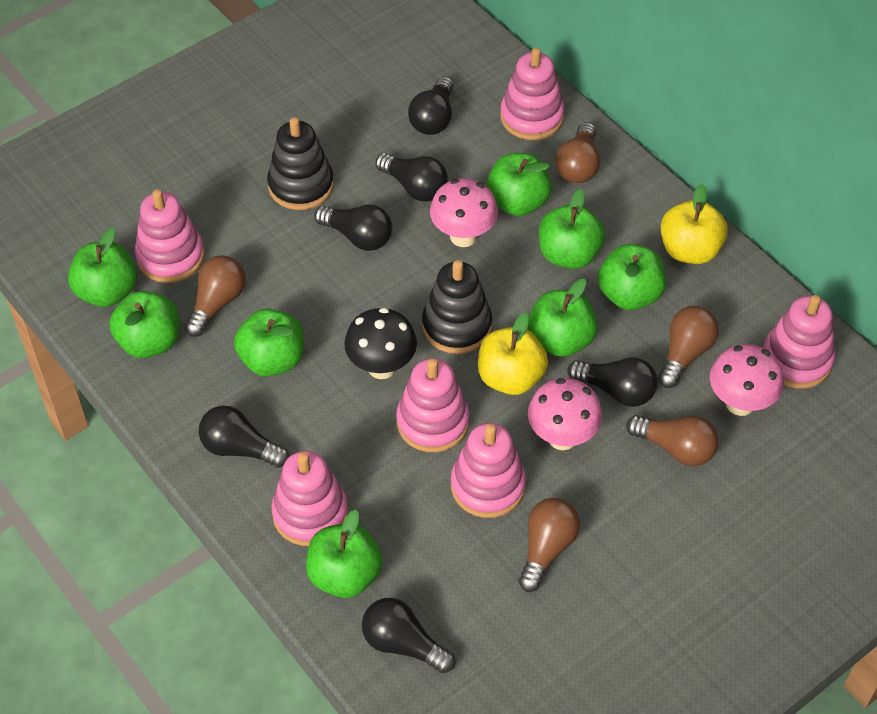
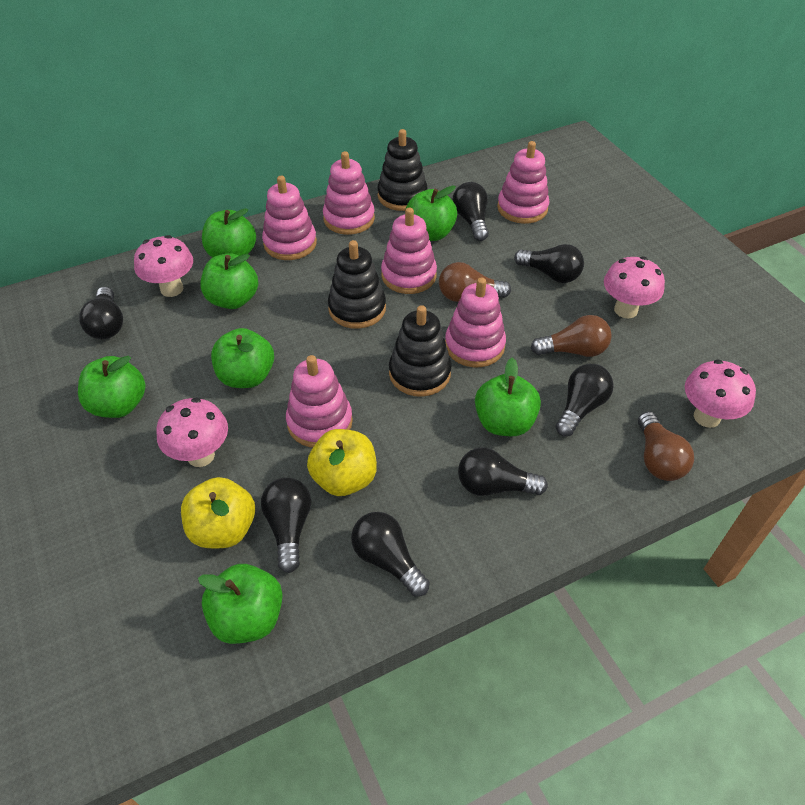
black light bulb: 6 -> 7
black mushroom: 1 -> 0
black stacking toy: 2 -> 3
brown light bulb: 5 -> 3
green apple: 8 -> 7
pink mushroom: 3 -> 4

